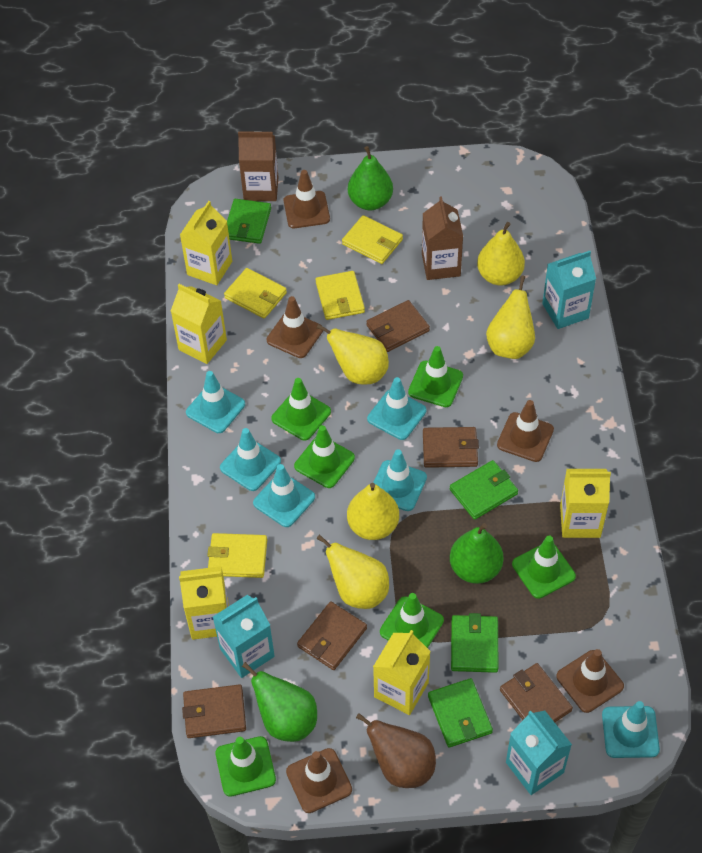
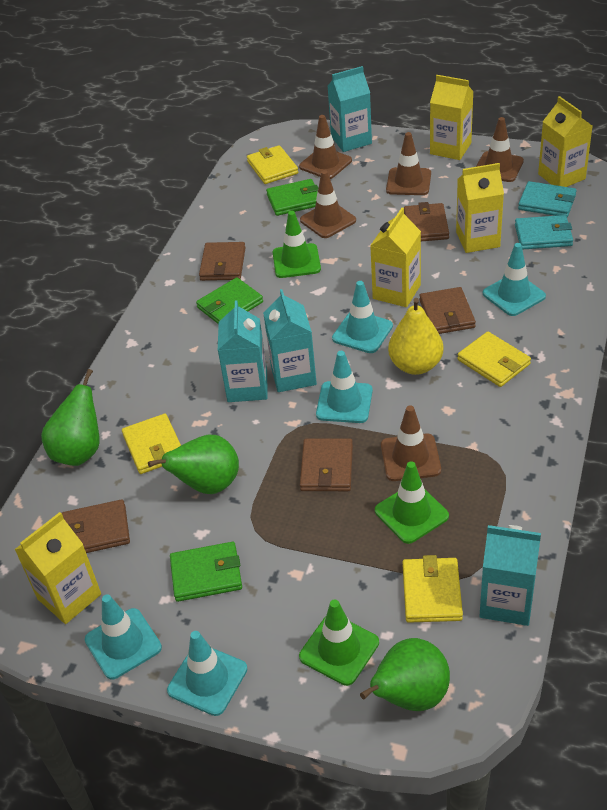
brown carton: 2 -> 0
brown pear: 1 -> 0
green traffic cone: 6 -> 3
green wallet: 4 -> 3
turquoise carton: 3 -> 4
turquoise traffic cone: 6 -> 5
turquoise wallet: 0 -> 2
yellow pear: 5 -> 1

